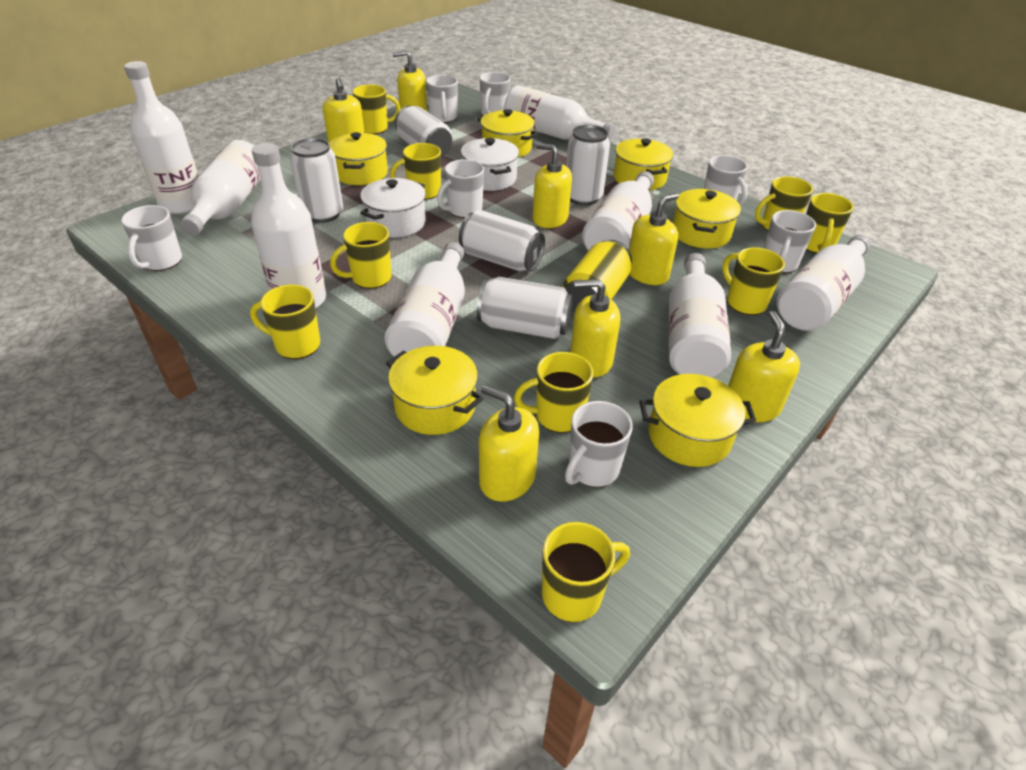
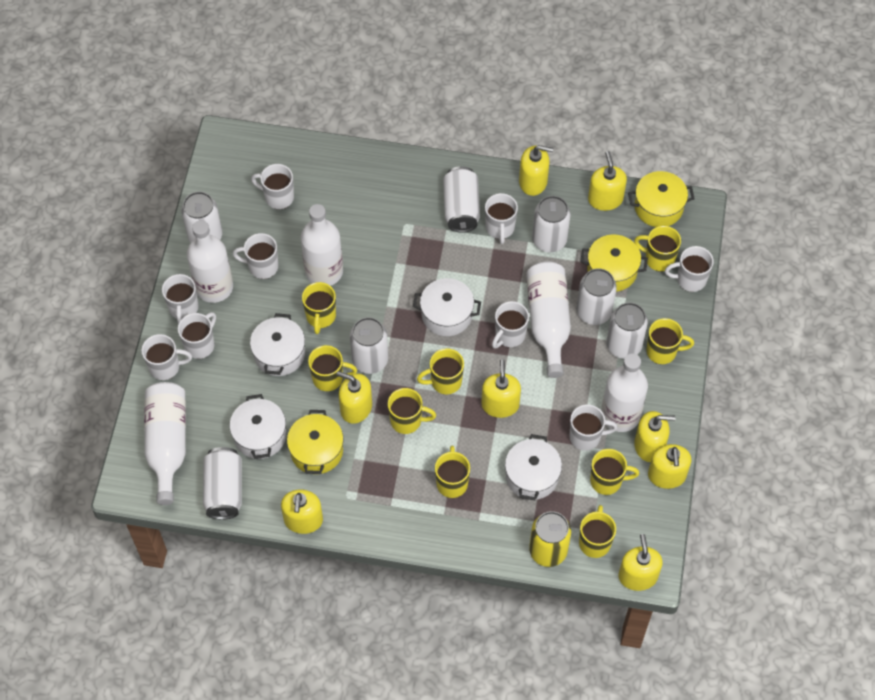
white bottle: 8 -> 5
white can: 5 -> 7
white mug: 7 -> 9
white pot: 2 -> 4
yellow pot: 6 -> 3
yellow soap dispenser: 7 -> 8

